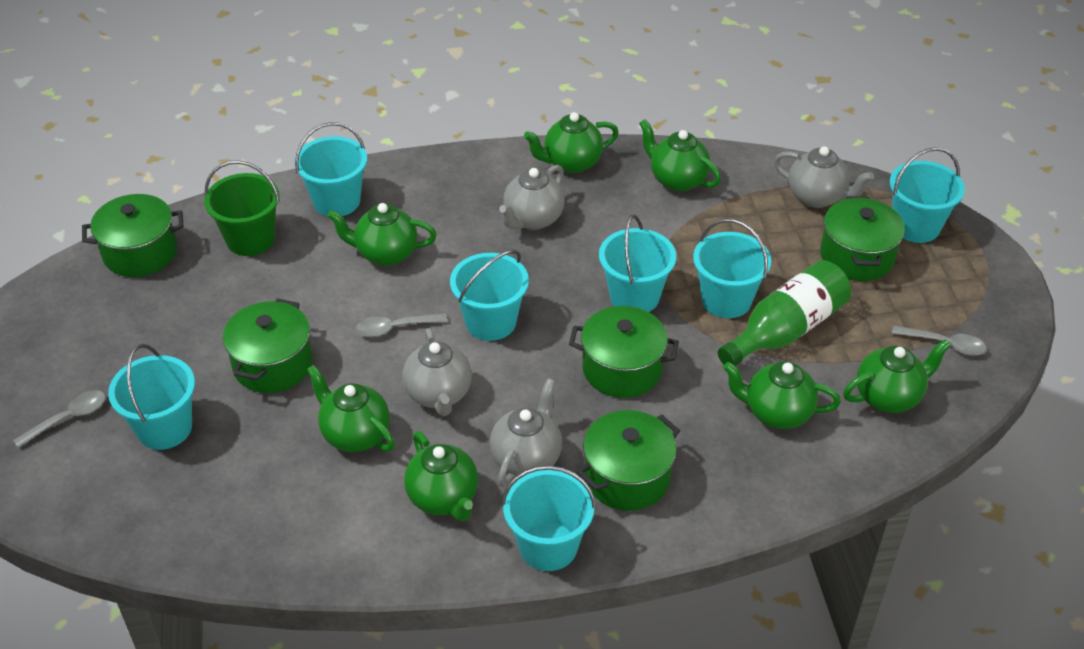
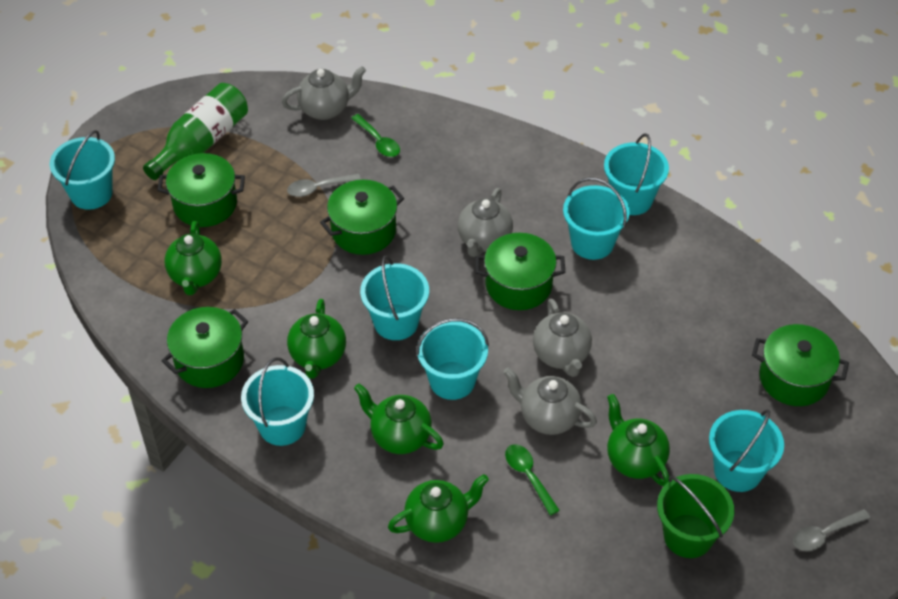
green spoon: 0 -> 2
green teapot: 7 -> 5
grey spoon: 3 -> 2

